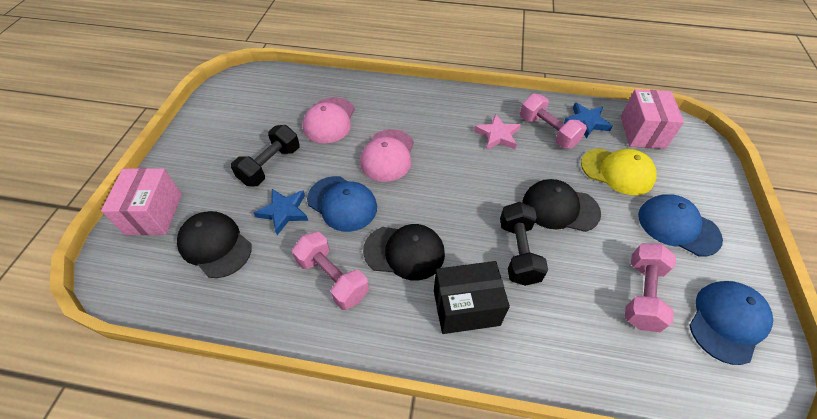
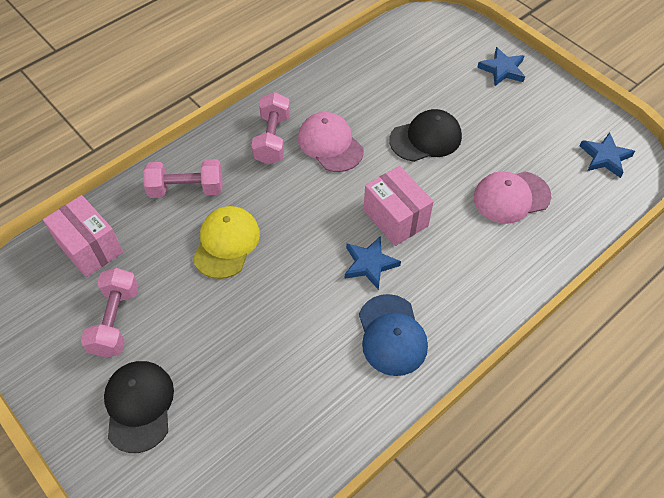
black box: 1 -> 0
black cap: 3 -> 2
black dumbbell: 2 -> 0
blue cap: 3 -> 1
blue star: 2 -> 3
pink star: 1 -> 0

